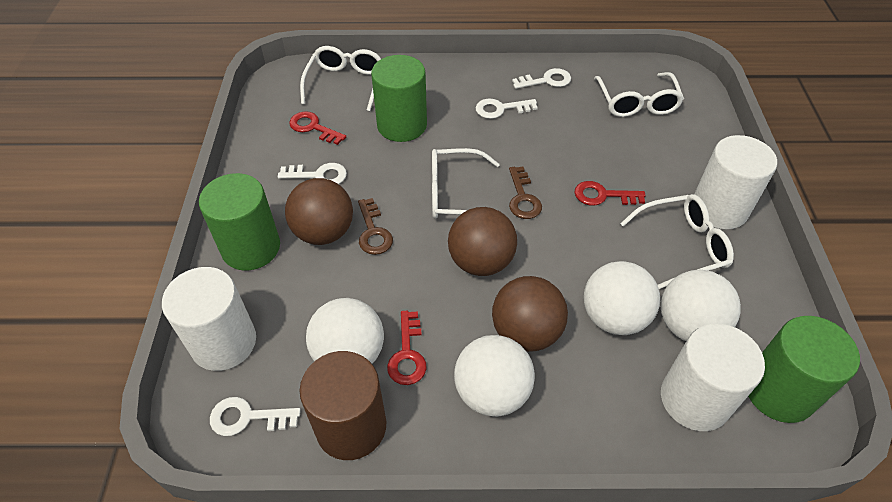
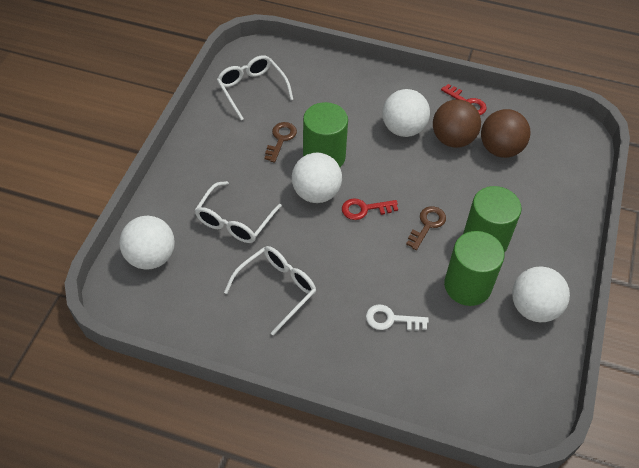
brown ball: 3 -> 2
brown cylinder: 1 -> 0
red key: 3 -> 2
white cylinder: 3 -> 0
white glasses: 4 -> 3
white key: 4 -> 1

